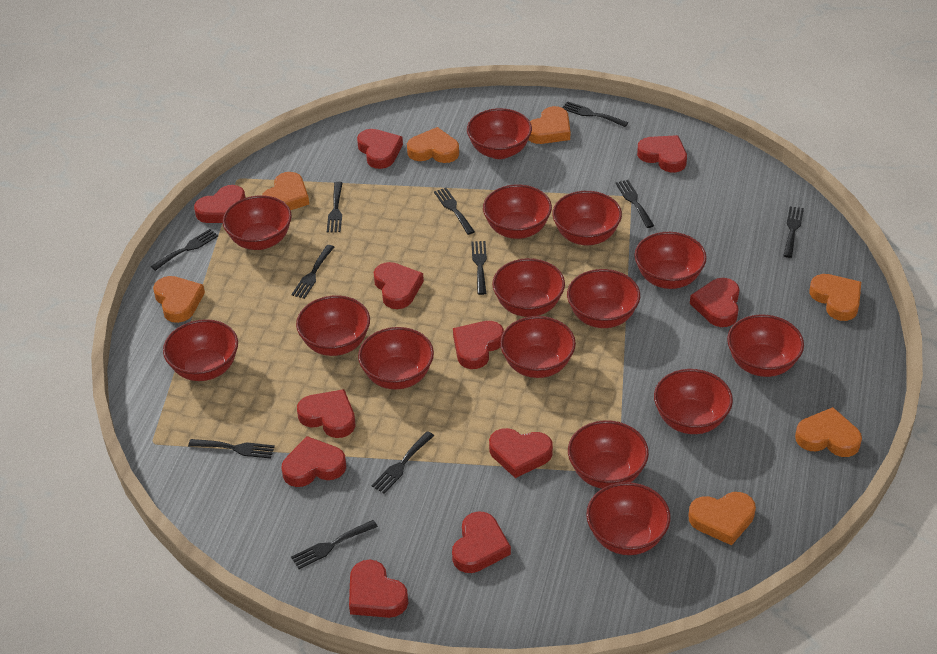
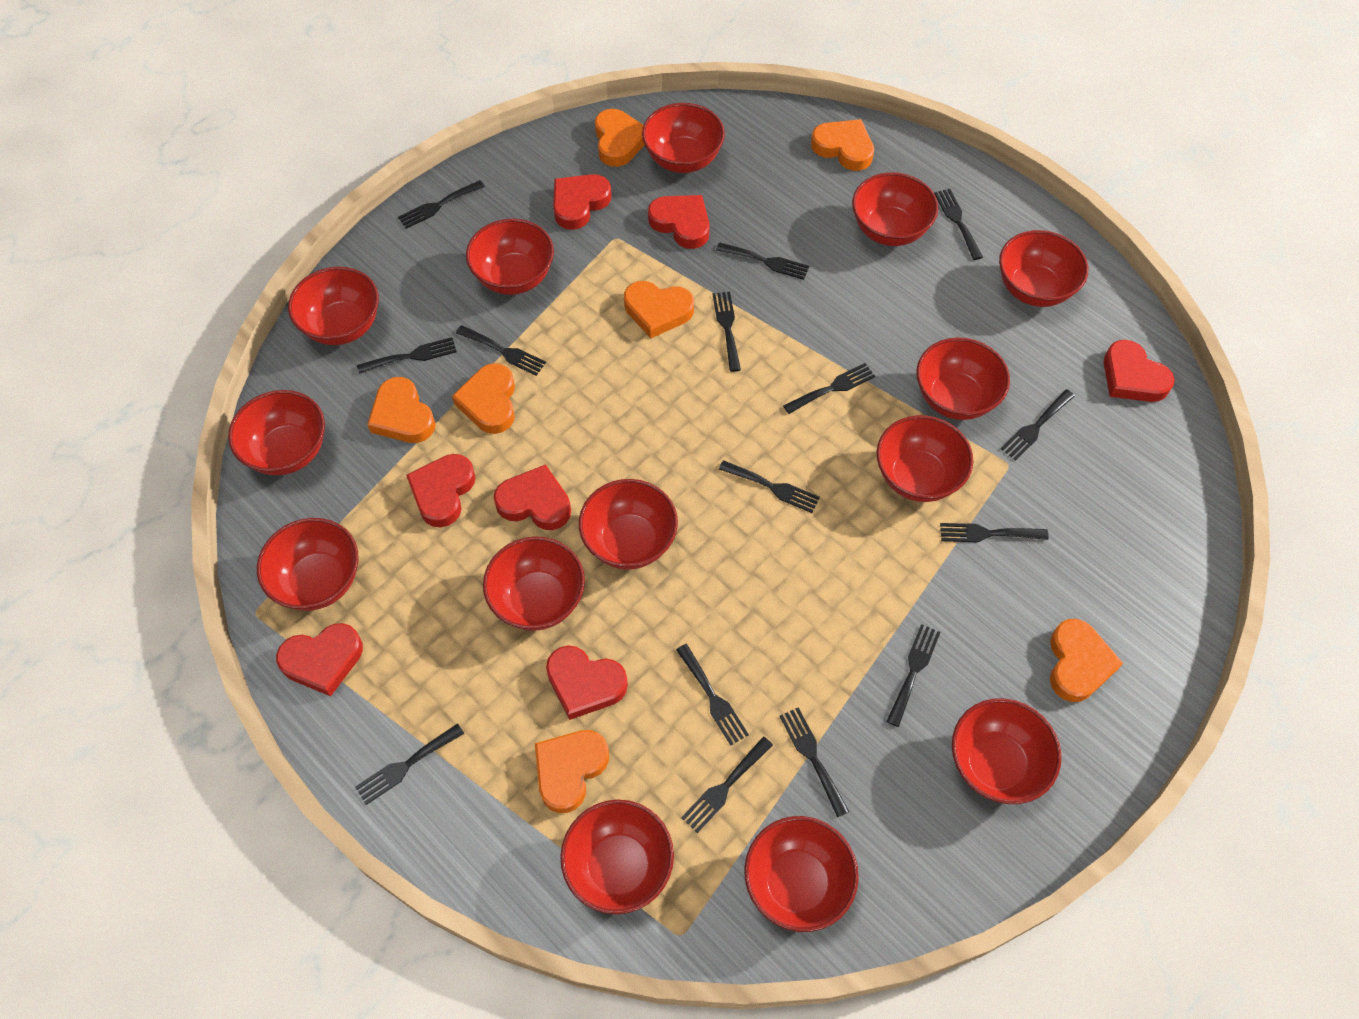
black fork: 11 -> 15
red bowl: 15 -> 14
red heart: 11 -> 7

